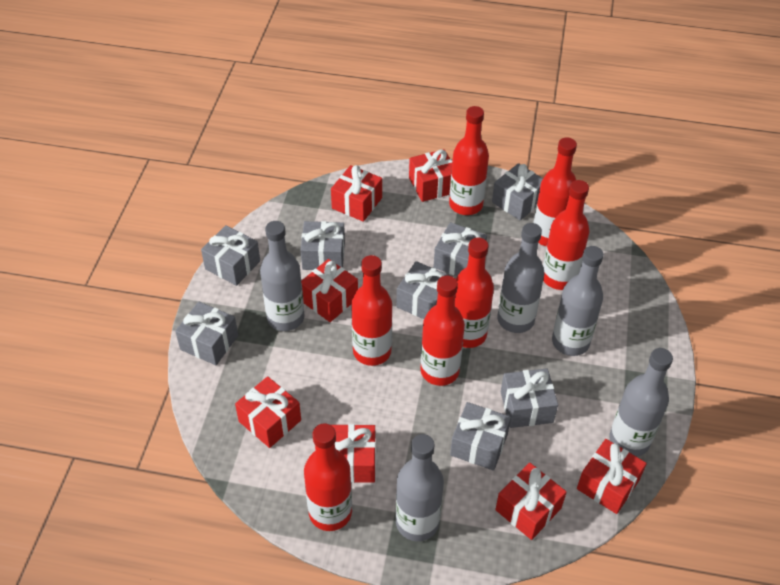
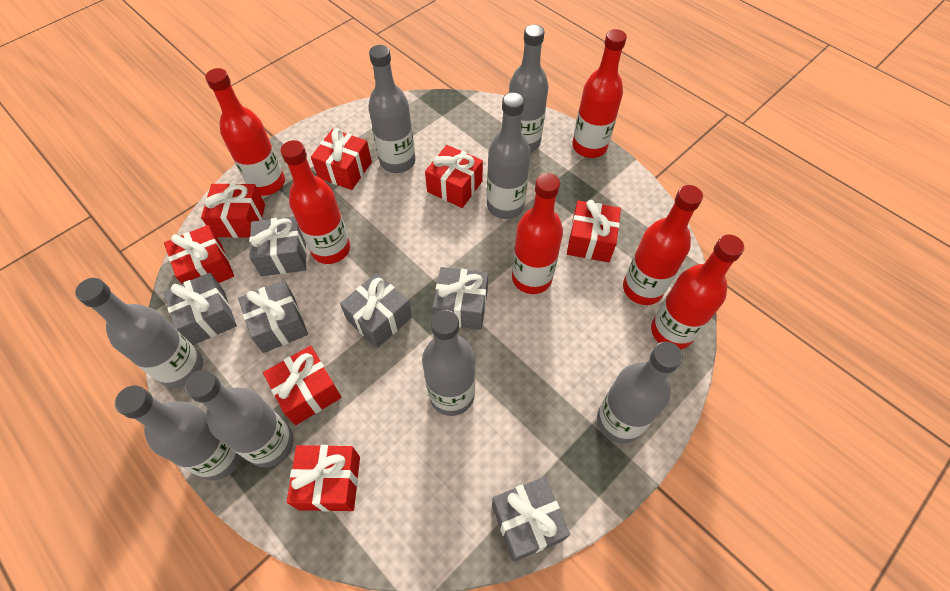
grey bottle: 5 -> 8
grey gift: 8 -> 6
red bottle: 7 -> 6

